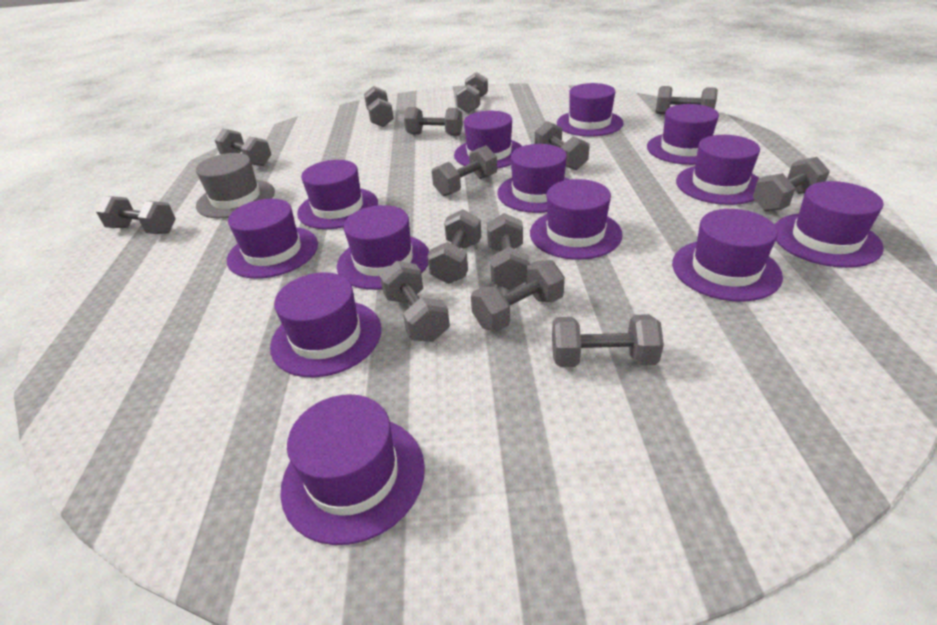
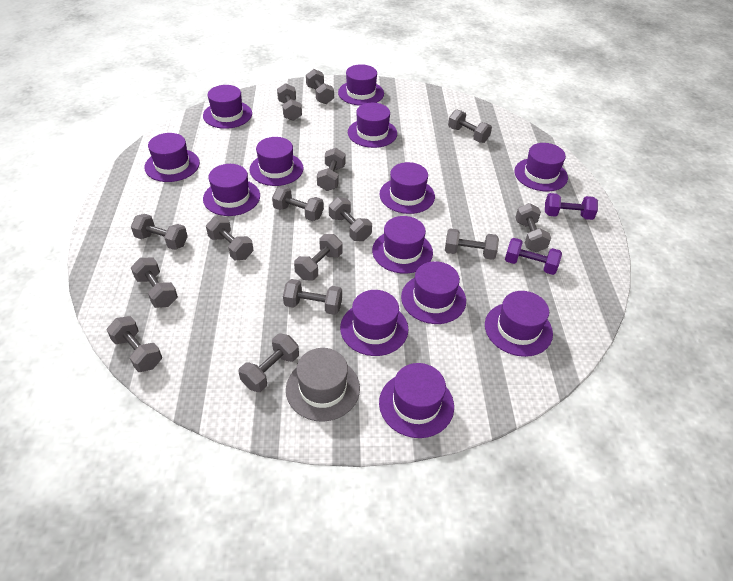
grey dumbbell: 14 -> 15
purple dumbbell: 0 -> 2

